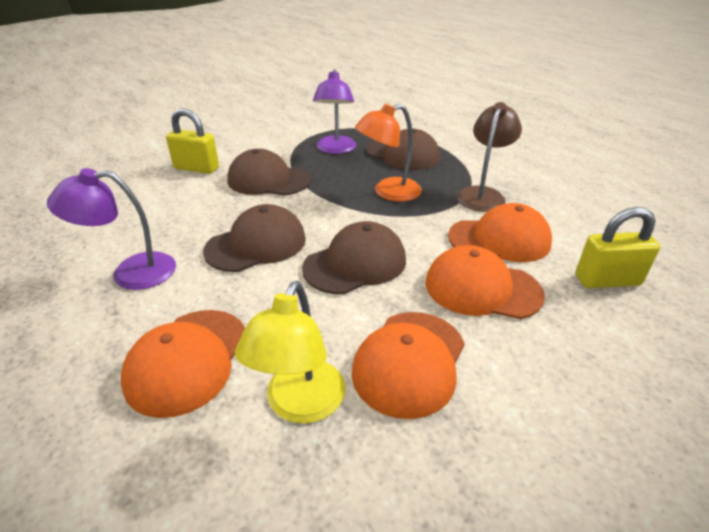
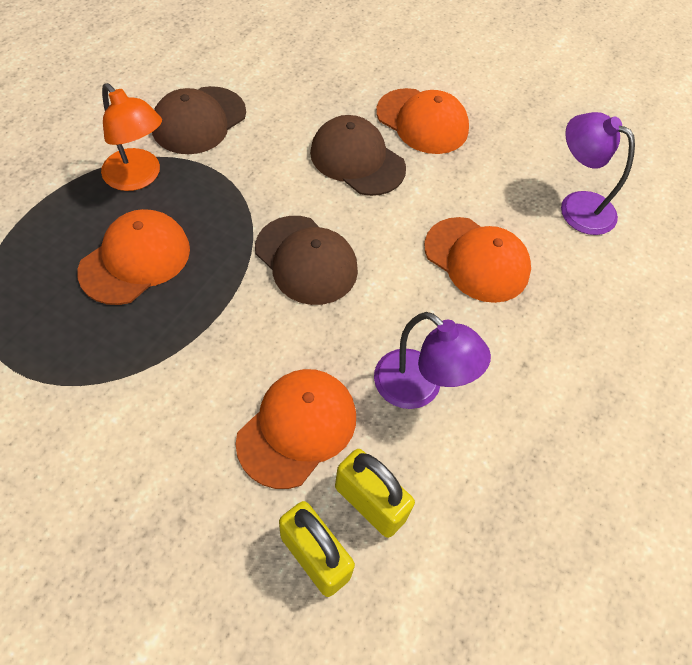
brown cap: 4 -> 3
brown lamp: 1 -> 0
yellow lamp: 1 -> 0

